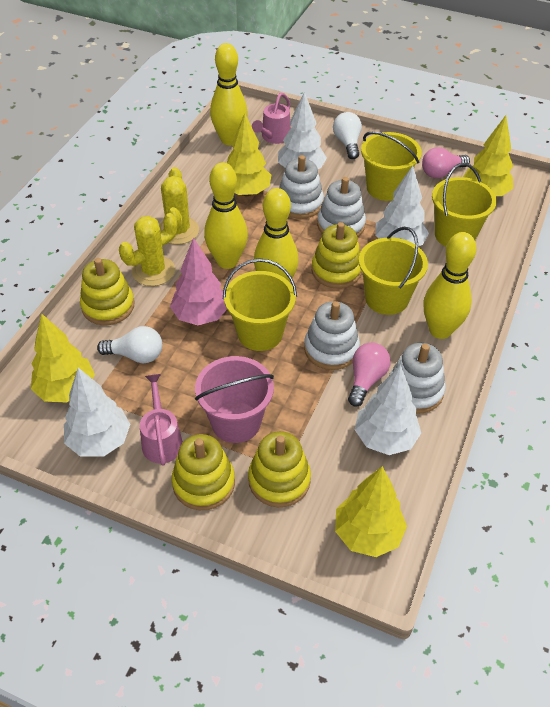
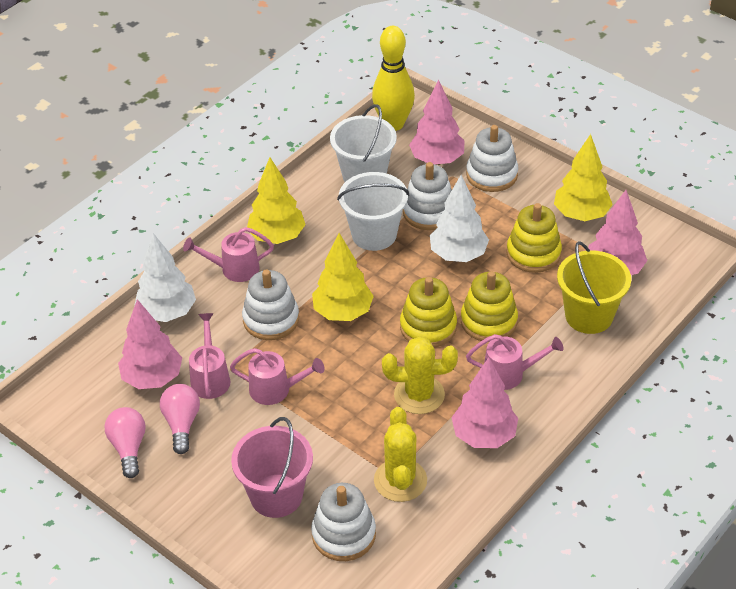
pink tree: 1 -> 4
pink watering can: 2 -> 4
white bucket: 0 -> 2
white light bulb: 2 -> 0
white tree: 4 -> 2
yellow bowling pin: 4 -> 1
yellow bucket: 4 -> 1
yellow stacking toy: 4 -> 3
yellow tree: 4 -> 3

